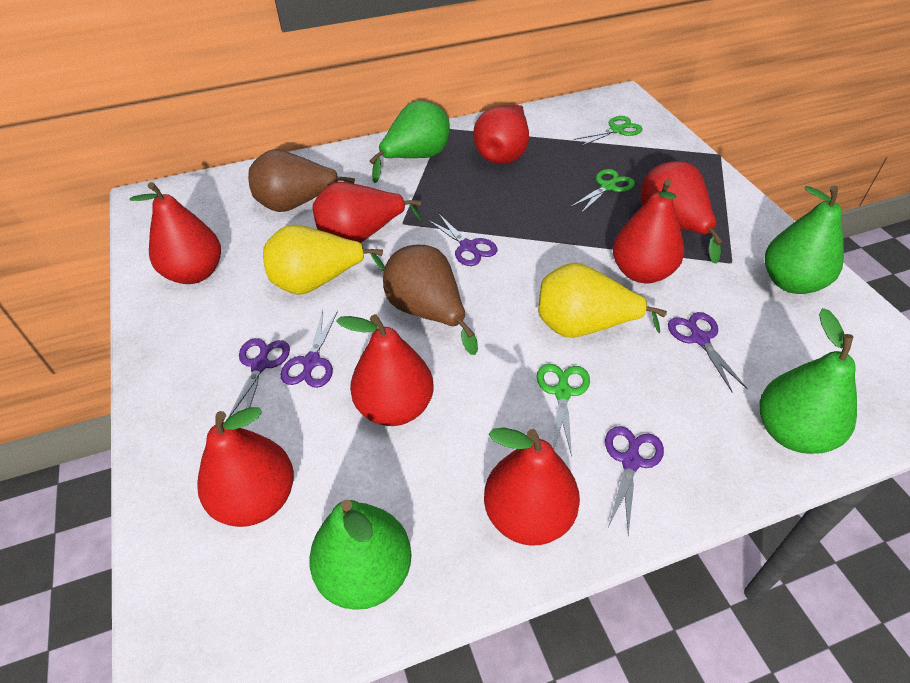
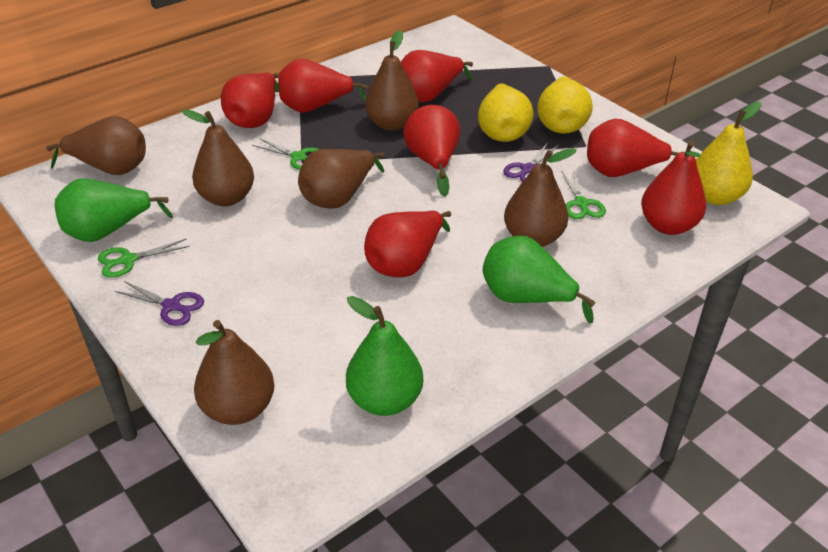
brown pear: 2 -> 6
green pear: 4 -> 3
purple scissors: 5 -> 2
red pear: 8 -> 7
yellow pear: 2 -> 3

